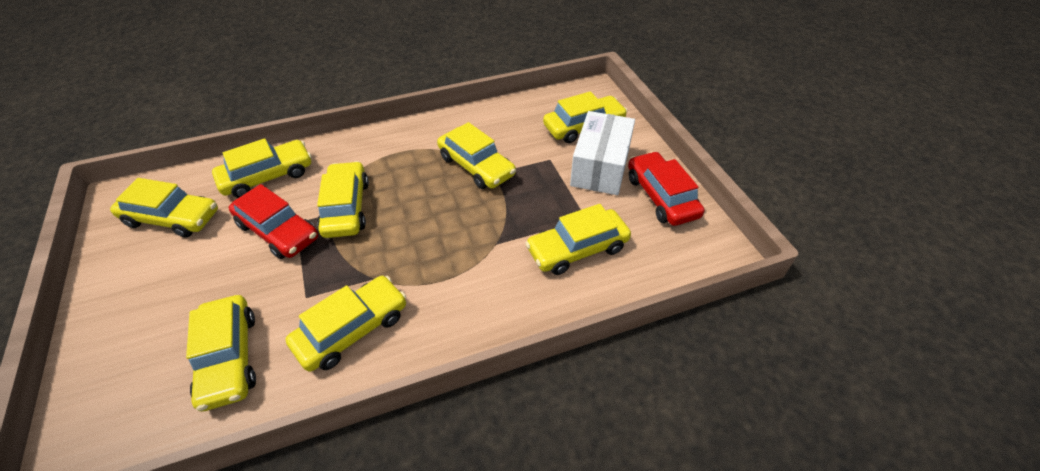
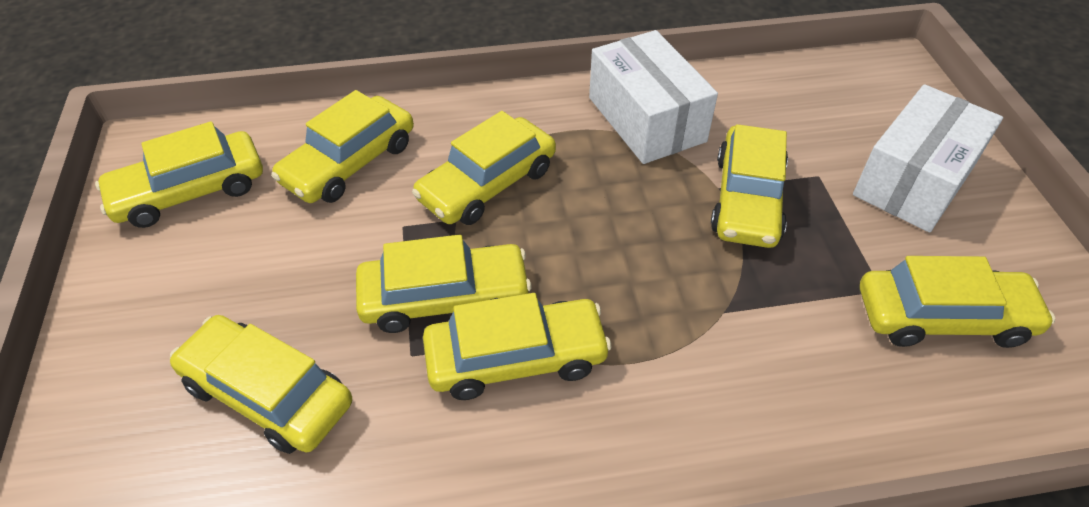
red car: 2 -> 0
white box: 1 -> 2

